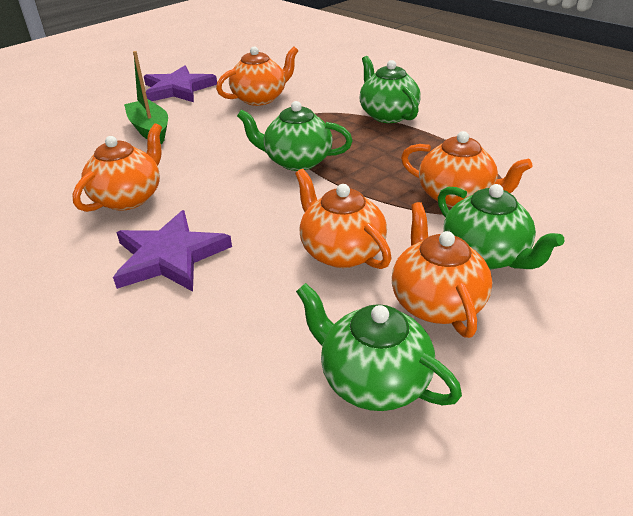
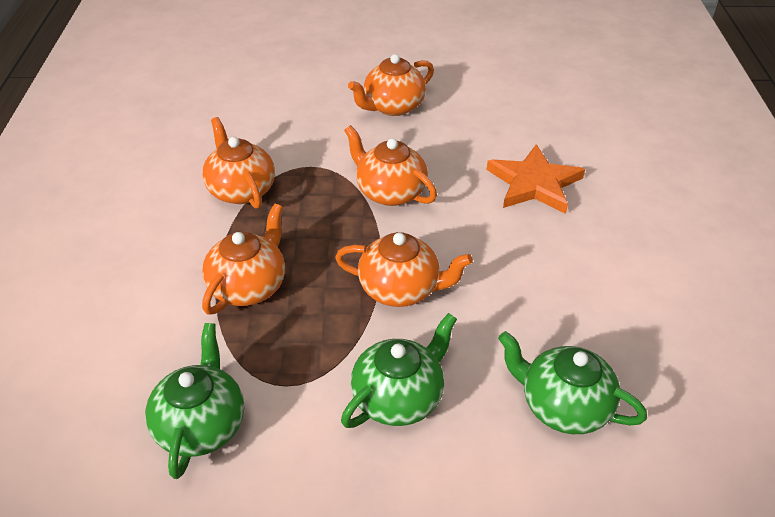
green boat: 1 -> 0
green teapot: 4 -> 3
orange star: 0 -> 1
purple star: 2 -> 0

